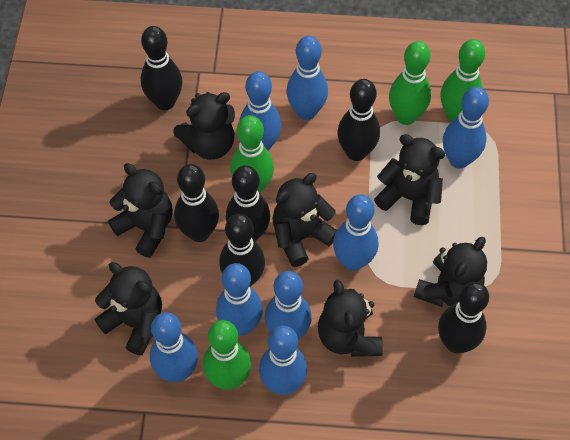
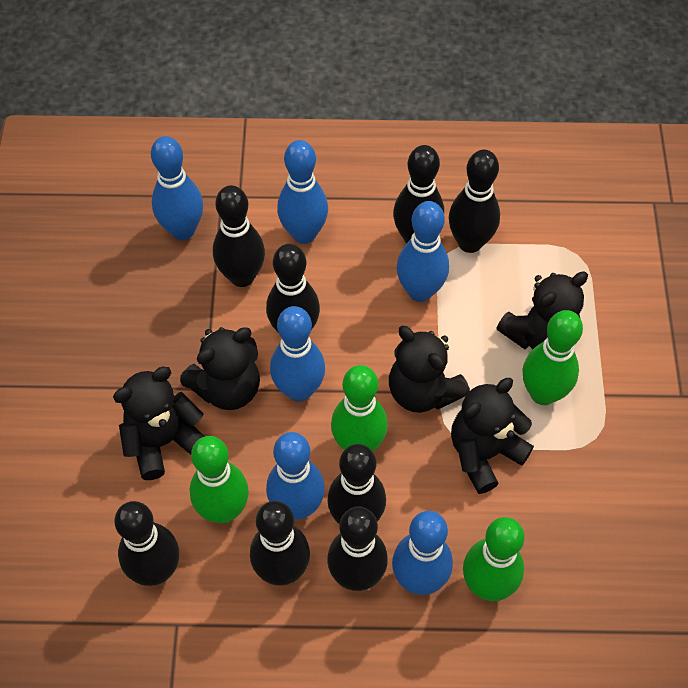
black bowling pin: 6 -> 8
black teddy bear: 7 -> 5
blue bowling pin: 8 -> 6

